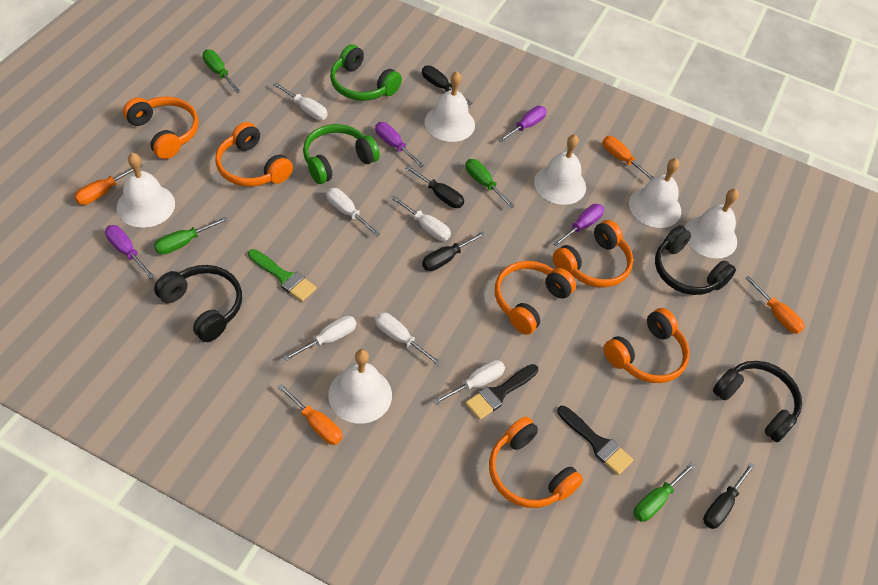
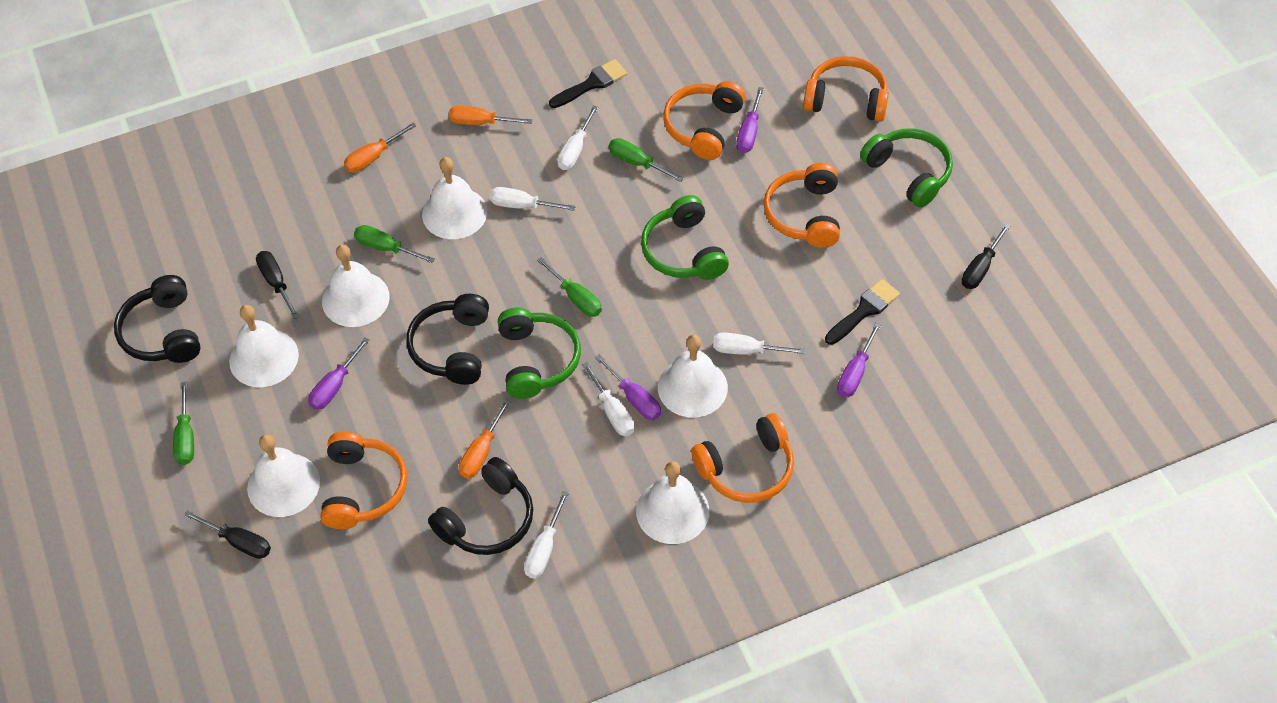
black screwdriver: 4 -> 3
green brush: 1 -> 0
green headphones: 2 -> 3
orange headphones: 6 -> 5
orange screwdriver: 4 -> 3
white screwdriver: 6 -> 5

